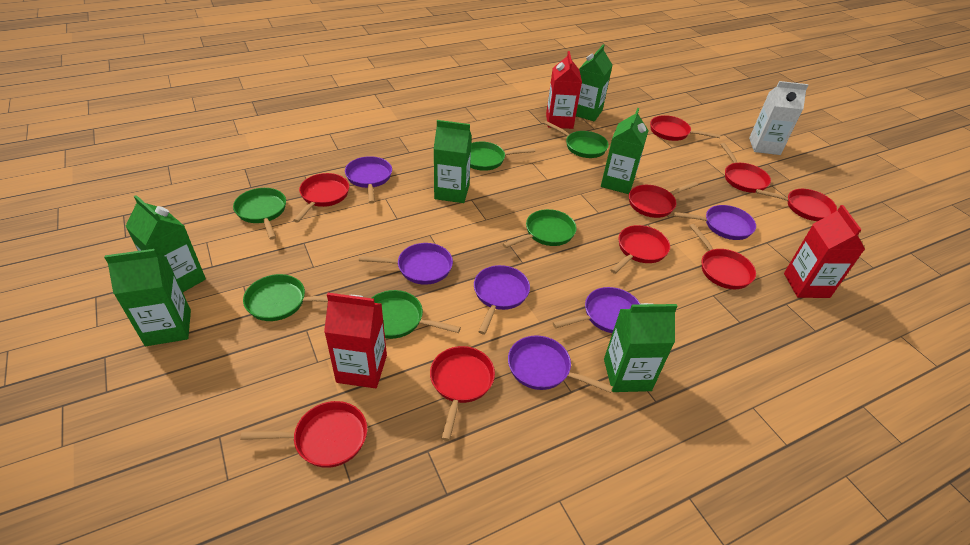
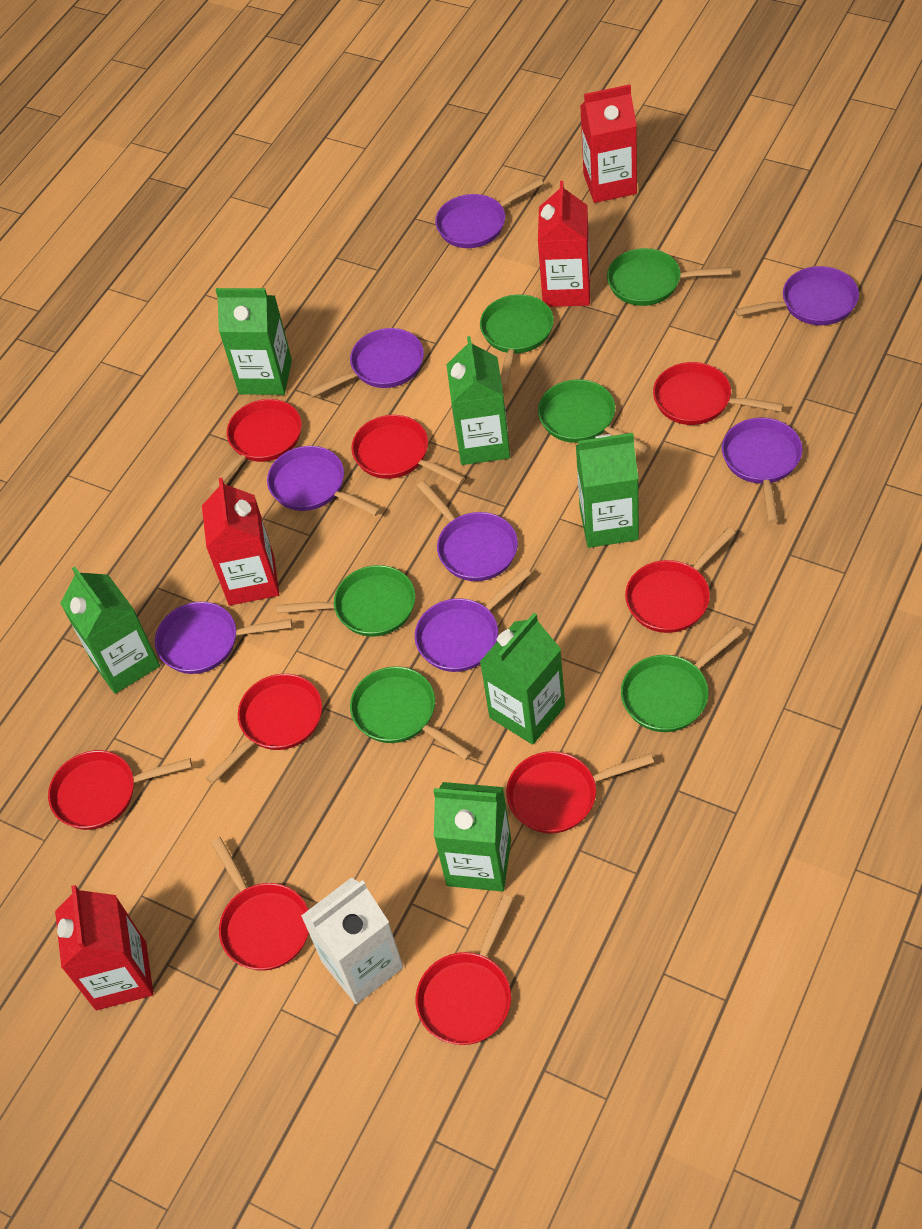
purple pan: 6 -> 8
red carton: 3 -> 4

